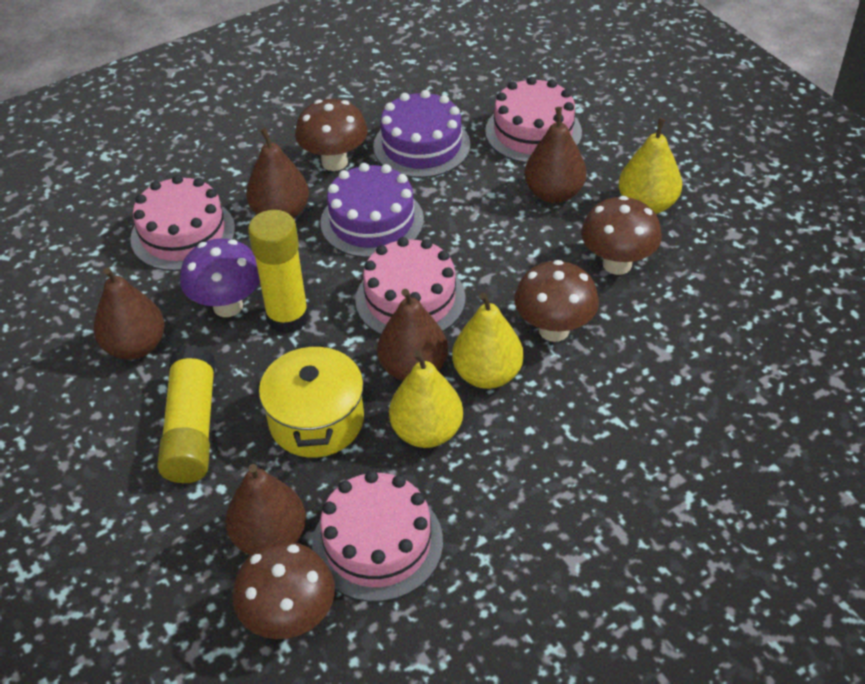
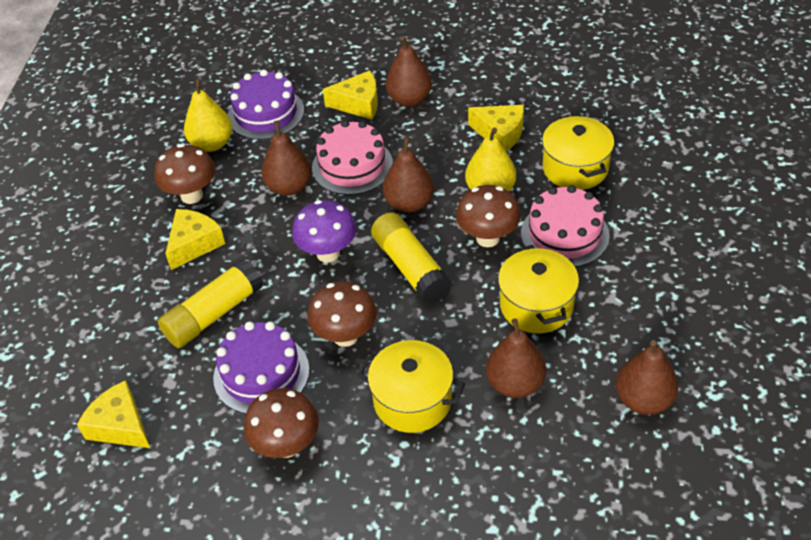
pink cake: 4 -> 2
yellow cheese: 0 -> 4
yellow pear: 3 -> 2
yellow pot: 1 -> 3

